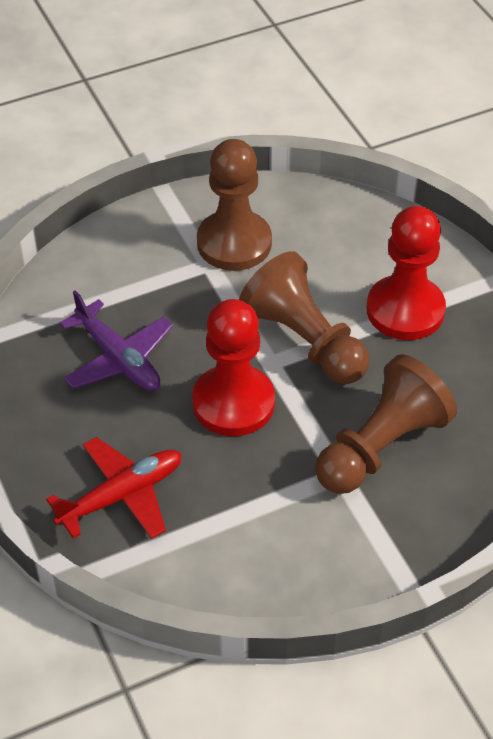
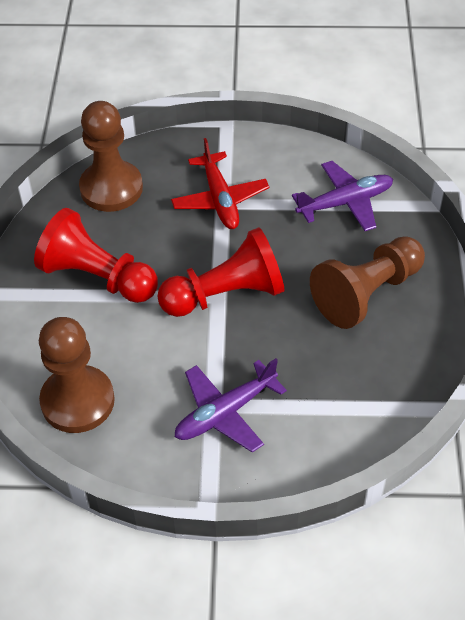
purple plane: 1 -> 2

